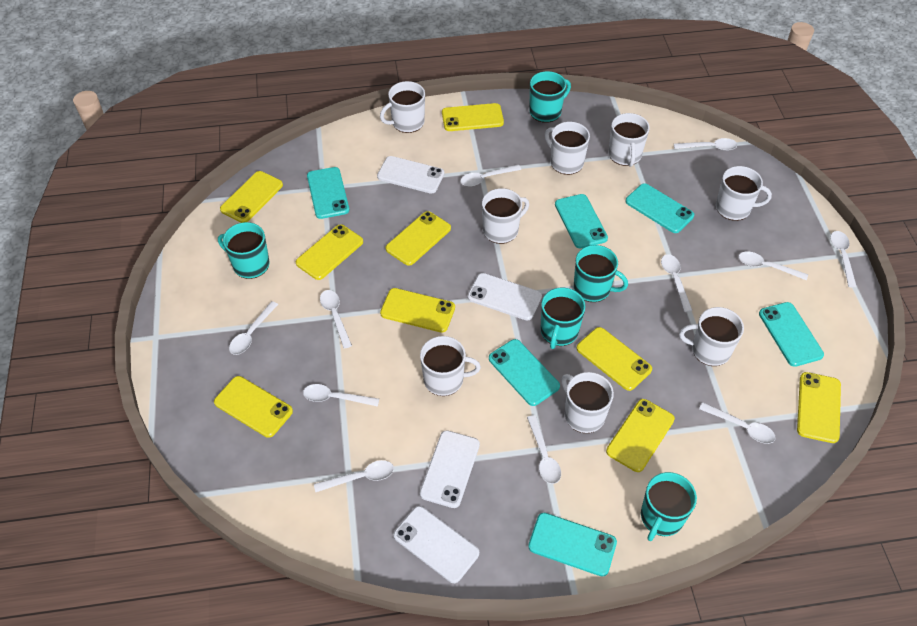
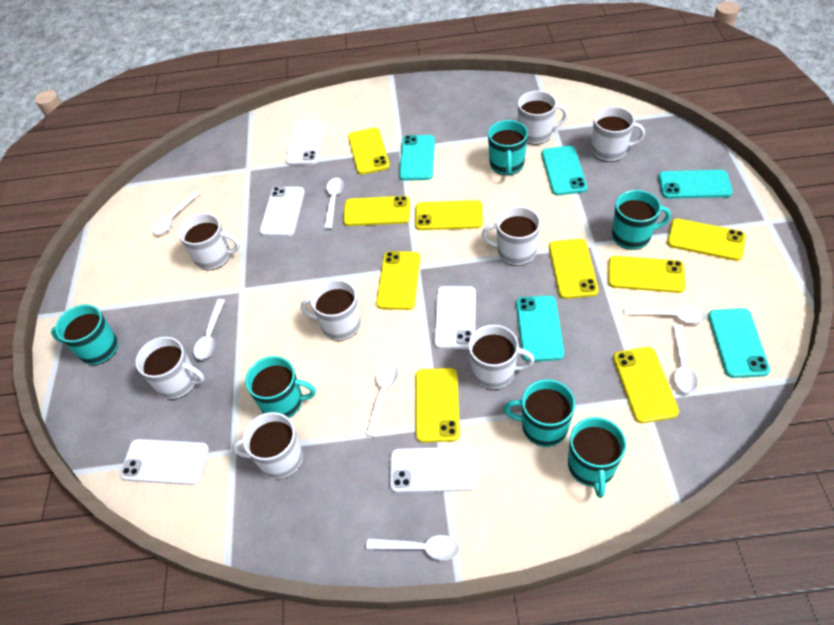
turquoise mug: 5 -> 6
turquoise phone: 6 -> 5
white phone: 4 -> 5
white spoon: 11 -> 7

